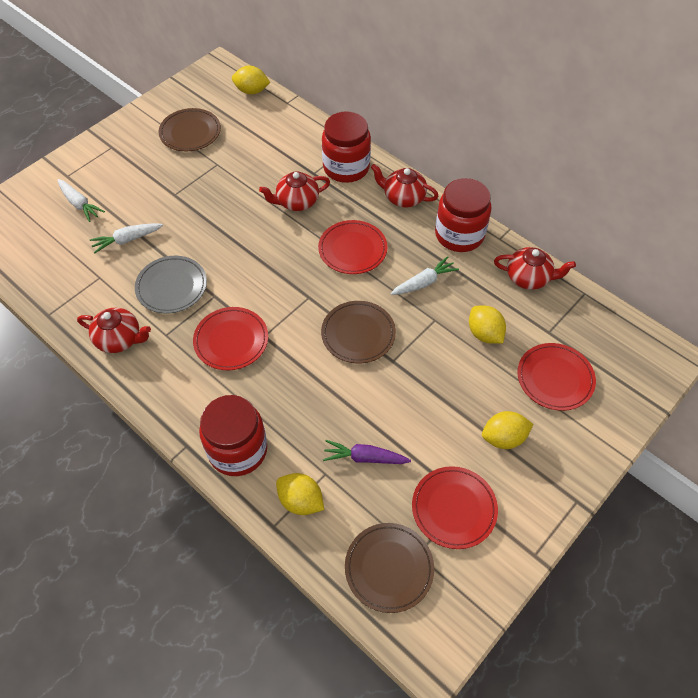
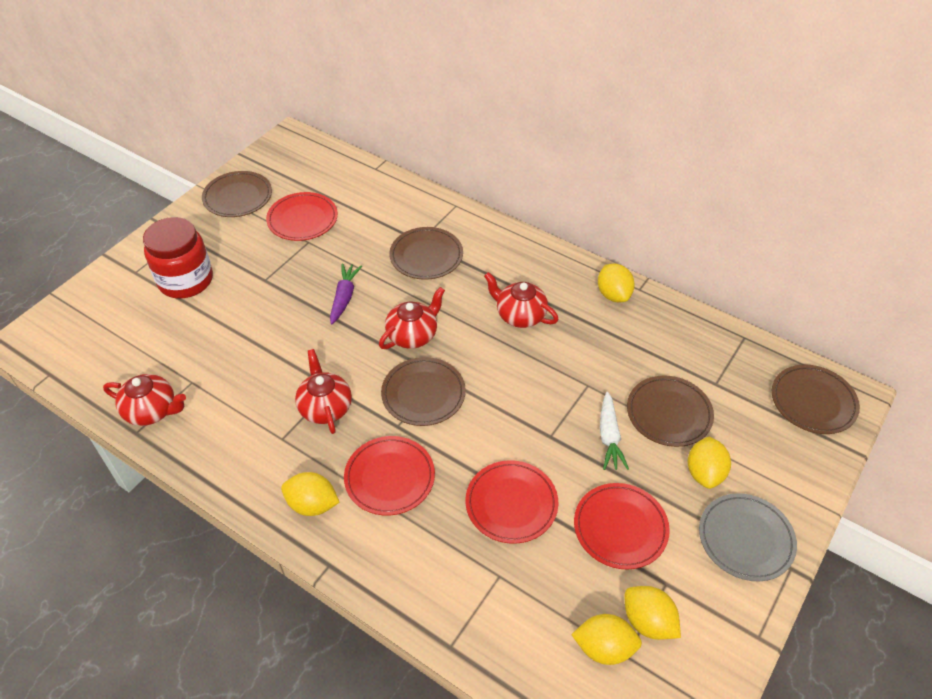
brown plate: 3 -> 5
red jar: 3 -> 1
white carrot: 3 -> 1
yellow lemon: 4 -> 5

